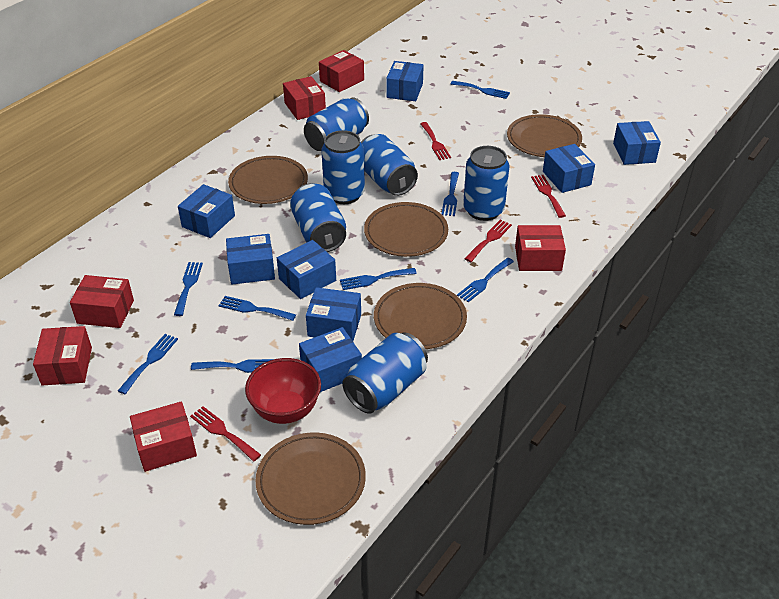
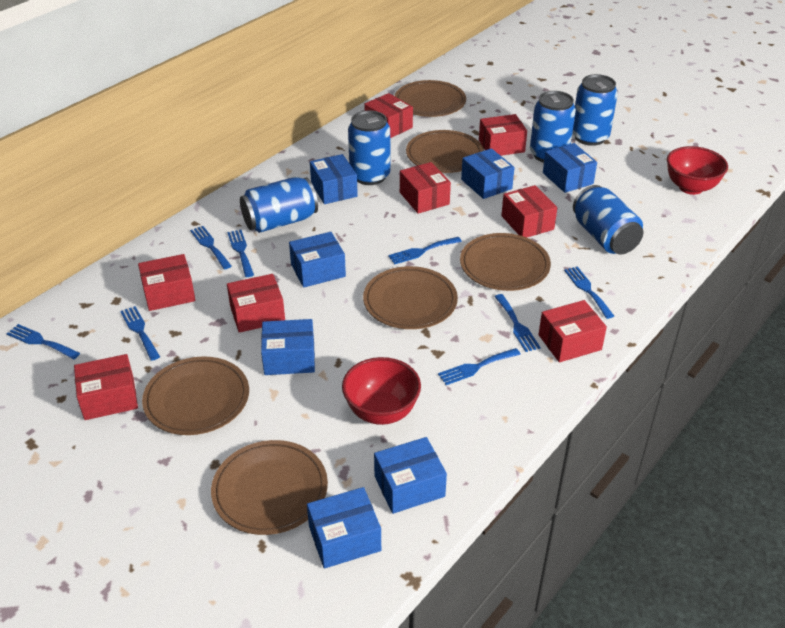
blue box: 8 -> 7
blue can: 6 -> 5
brown plate: 5 -> 6
red bowl: 1 -> 2
red box: 6 -> 8
red fork: 4 -> 0

